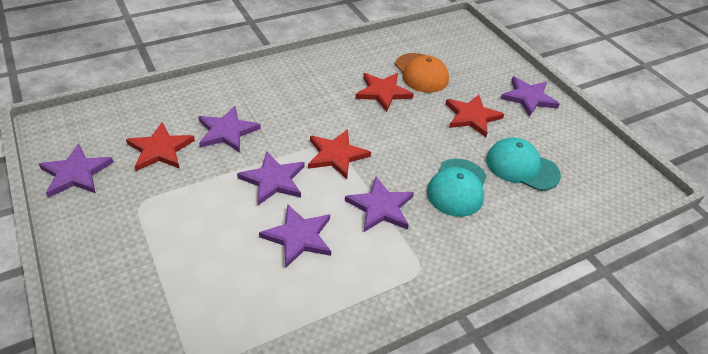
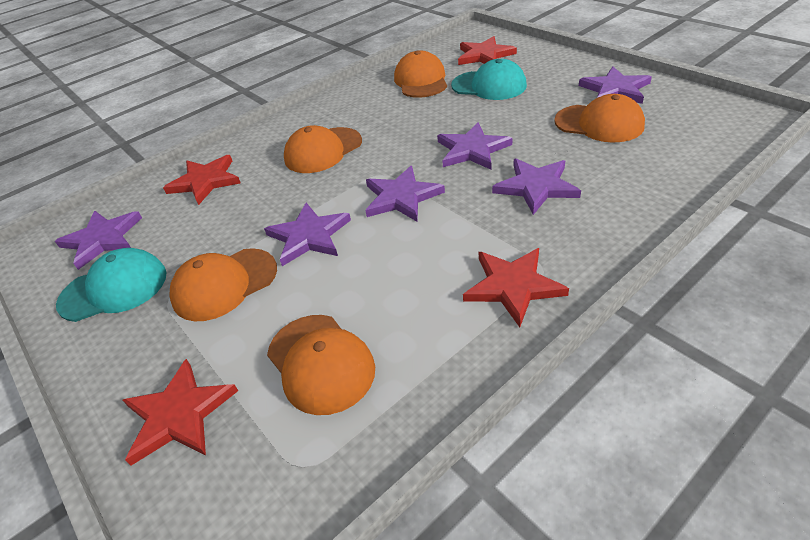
orange cap: 1 -> 5

